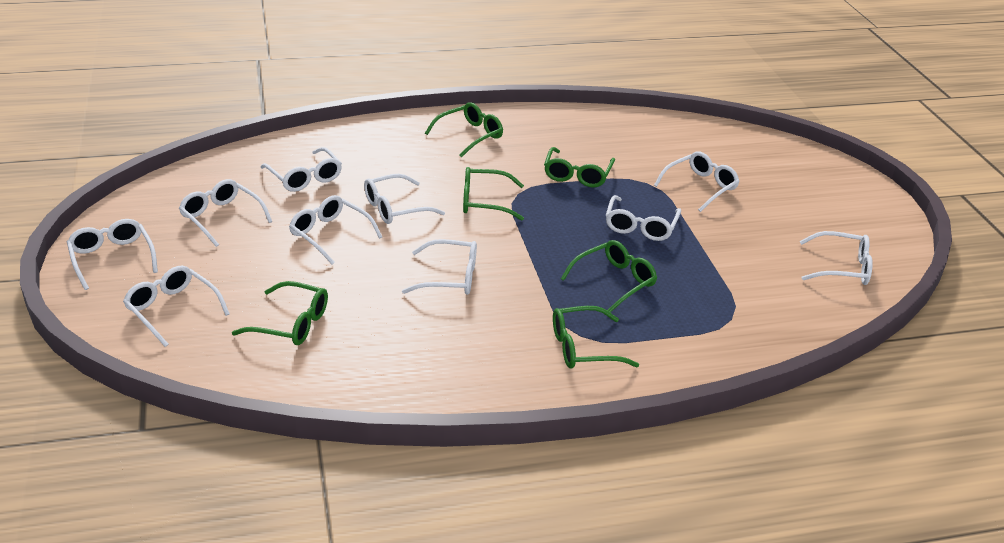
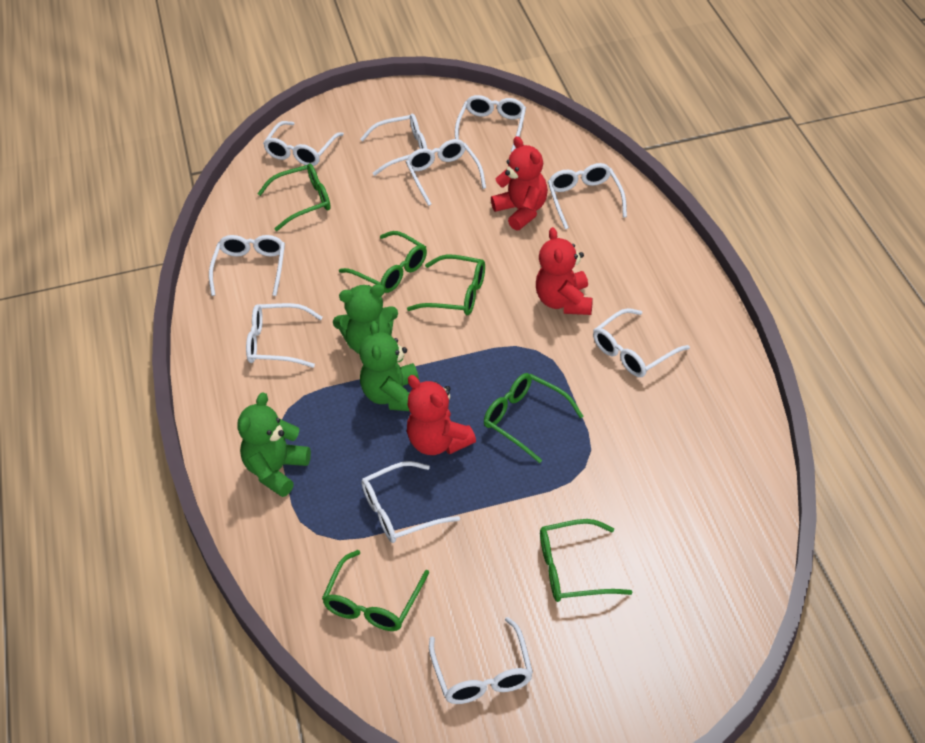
green teddy bear: 0 -> 3
red teddy bear: 0 -> 3

